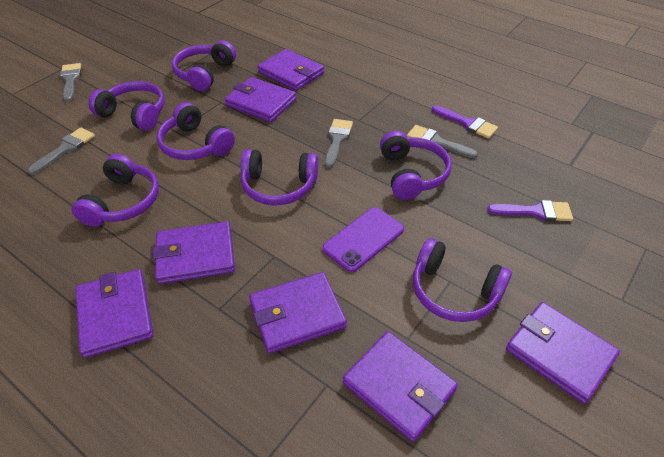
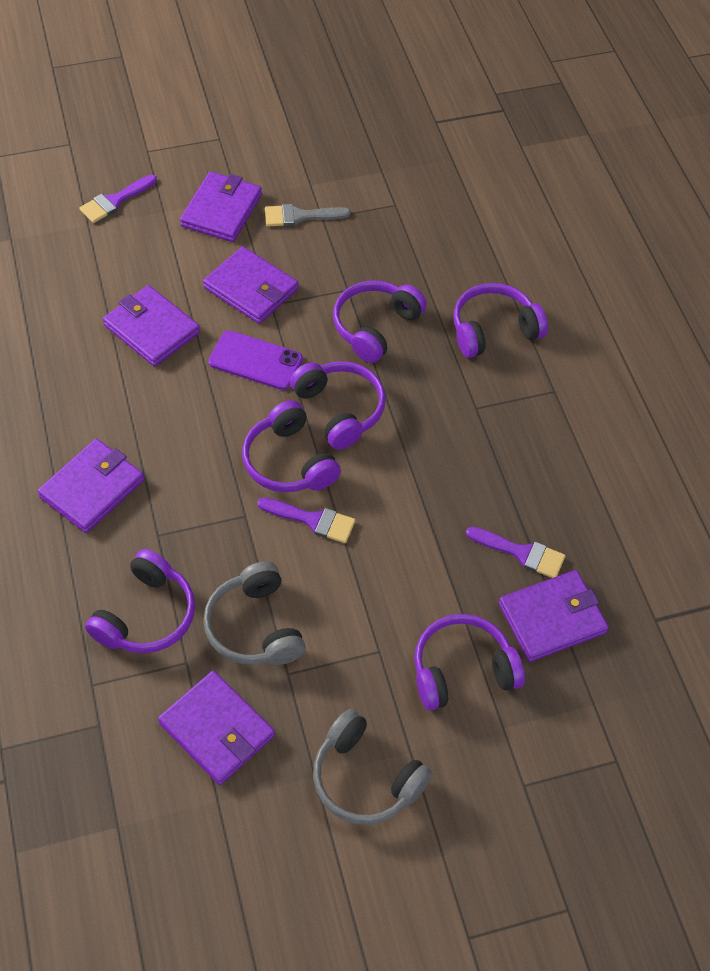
grey brush: 4 -> 1
grey headphones: 0 -> 2
purple brush: 2 -> 3
purple headphones: 7 -> 6
purple wallet: 7 -> 6

